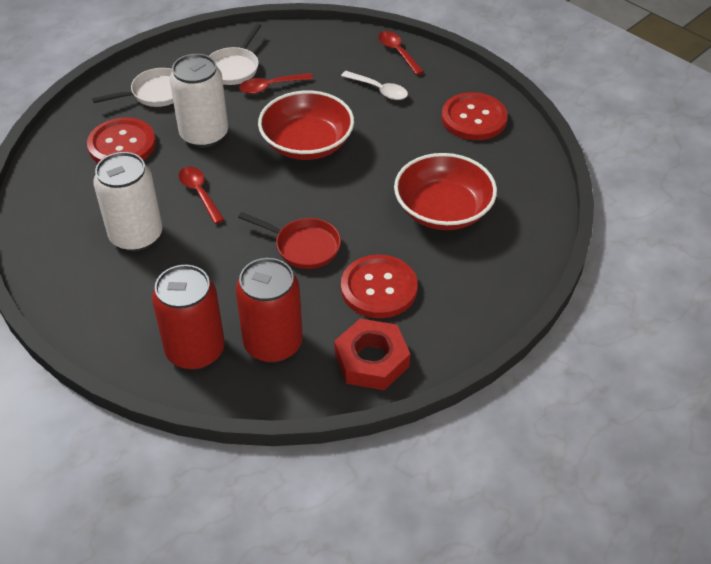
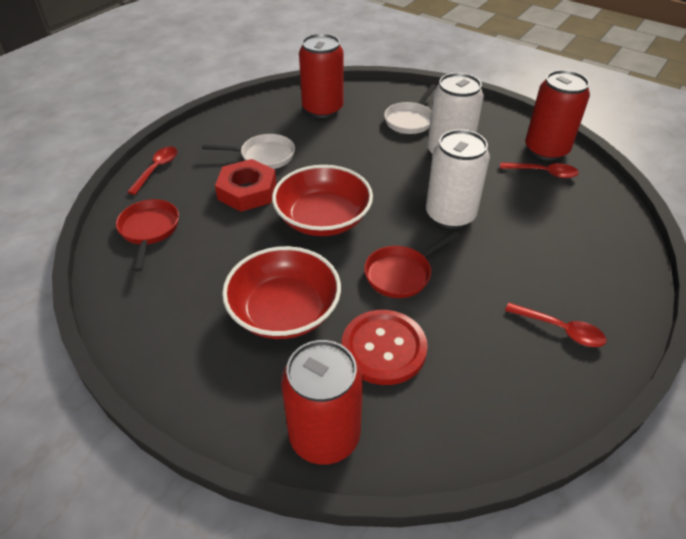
red button: 3 -> 1
red can: 2 -> 3
red pan: 1 -> 2
white spoon: 1 -> 0

